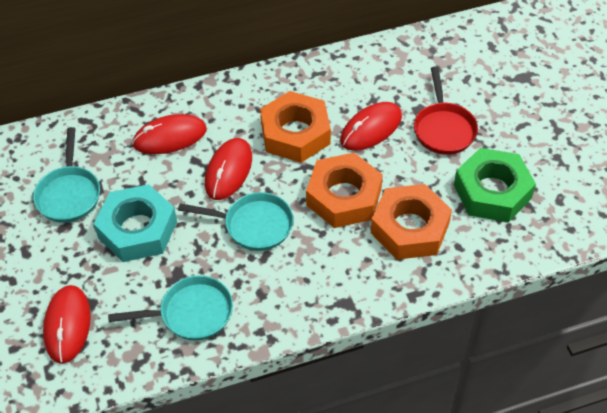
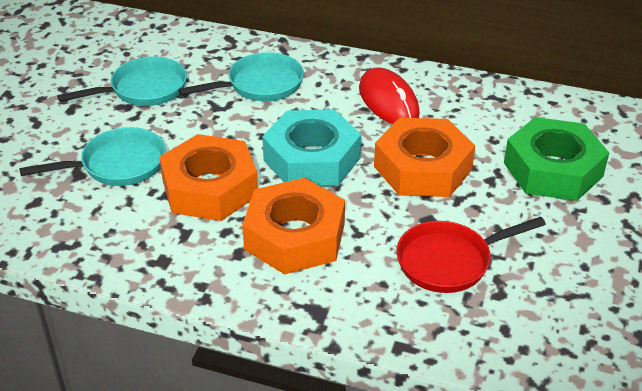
red mouse: 4 -> 1

